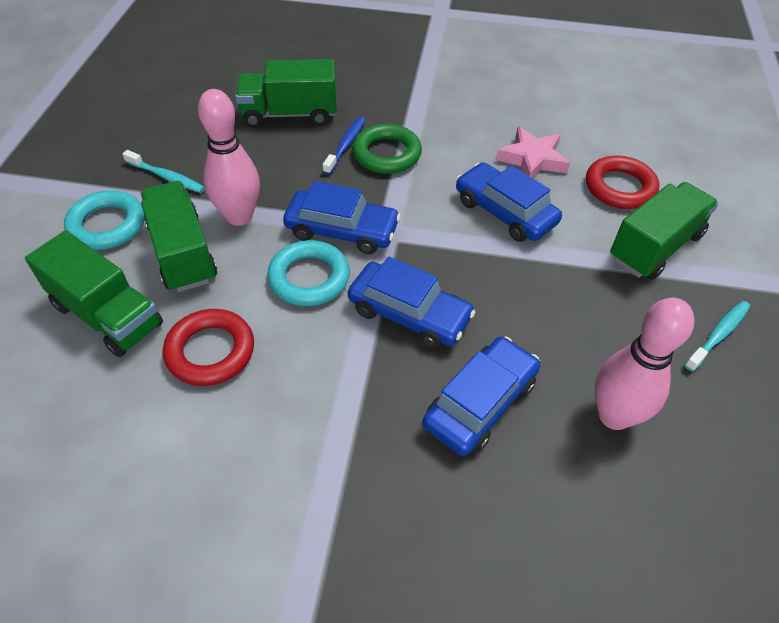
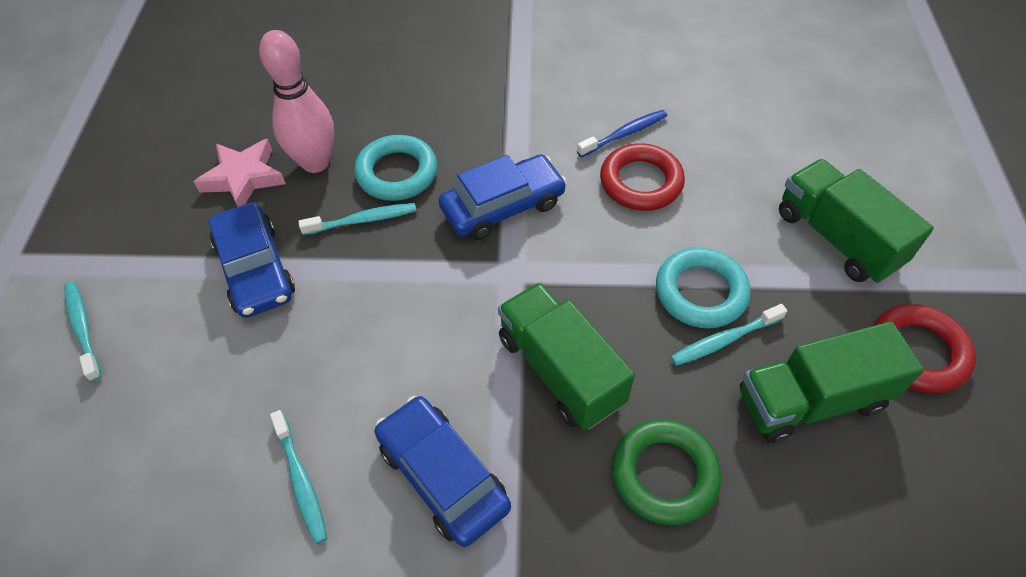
blue car: 4 -> 3
green truck: 4 -> 3
pink bowling pin: 2 -> 1
turquoise toothbrush: 2 -> 4

